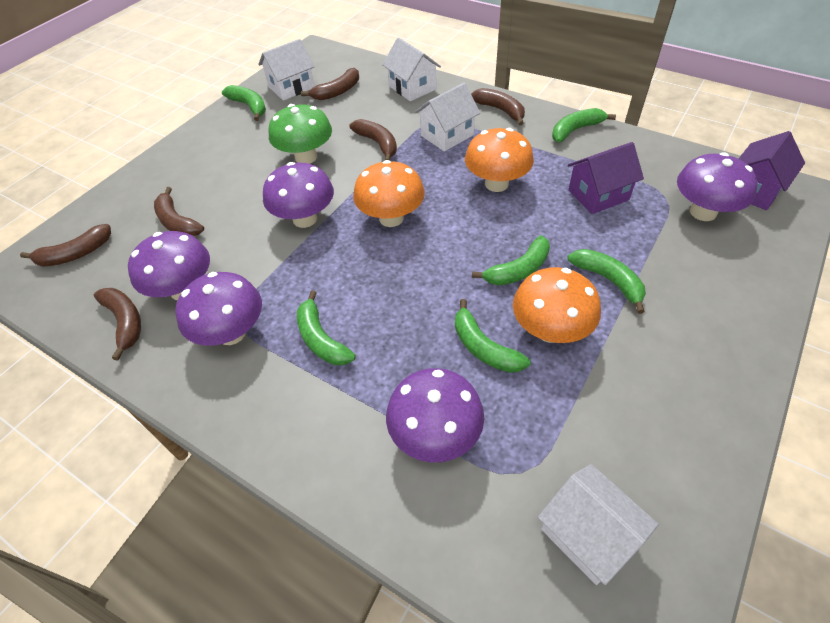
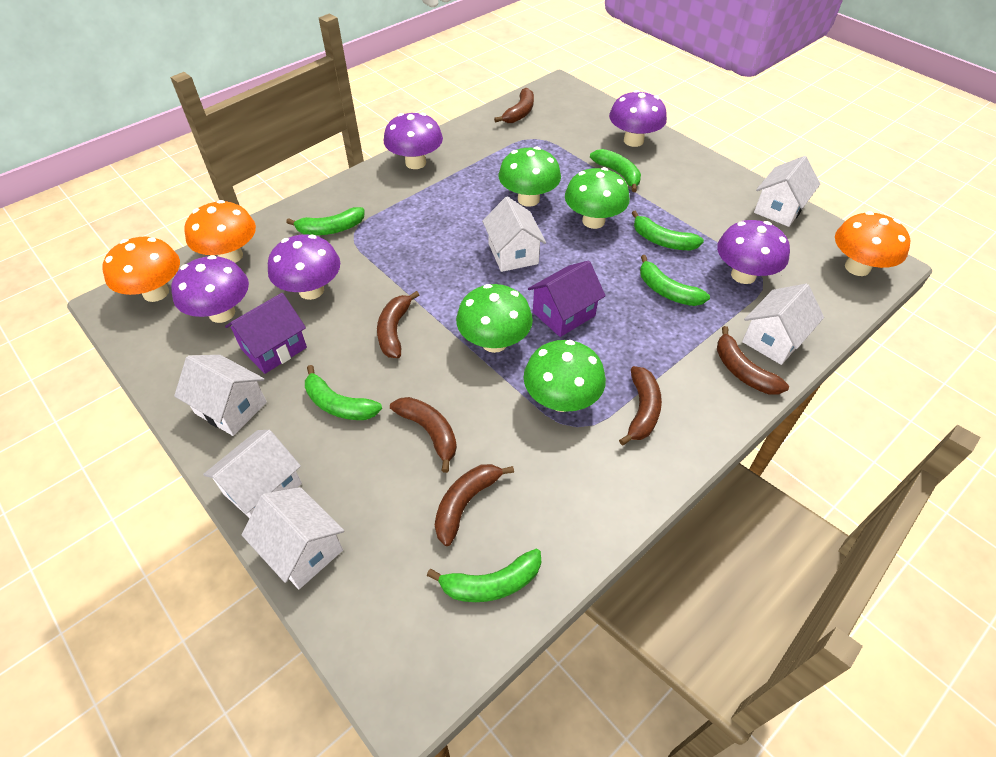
green mushroom: 1 -> 4
white house: 4 -> 6

